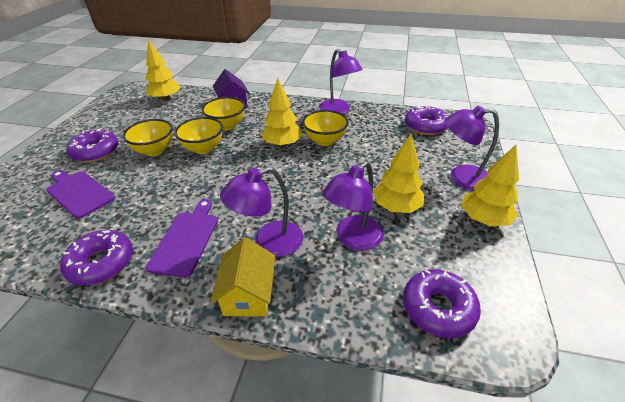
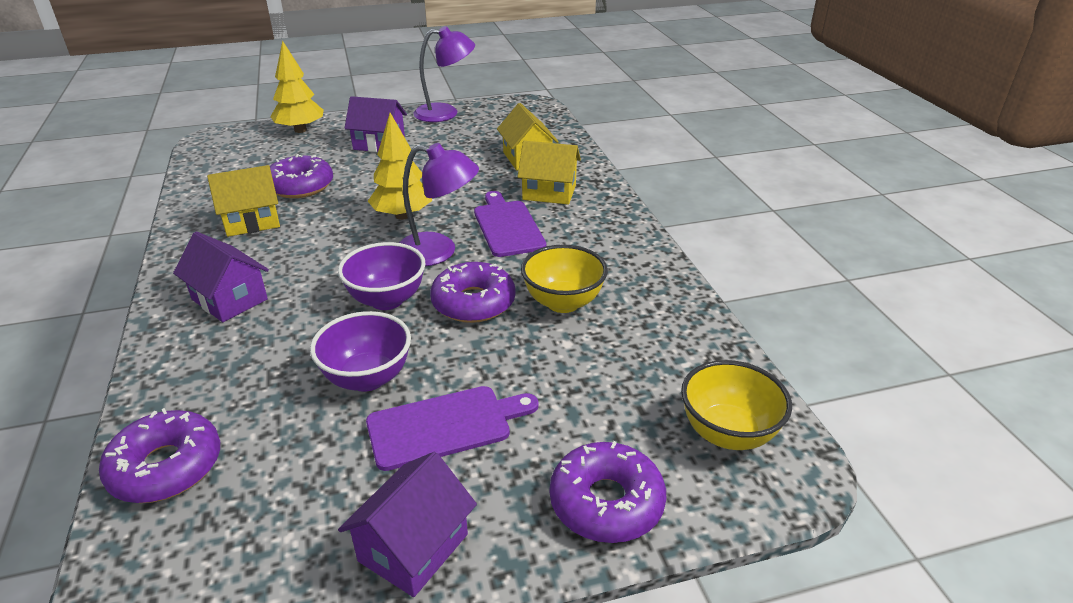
purple bowl: 0 -> 2
purple house: 1 -> 3
purple lamp: 4 -> 2
yellow bowl: 4 -> 2
yellow house: 1 -> 3
yellow tree: 4 -> 2

